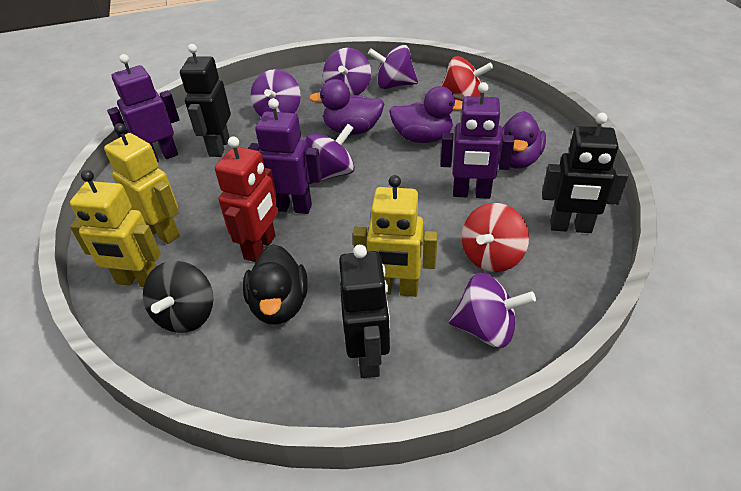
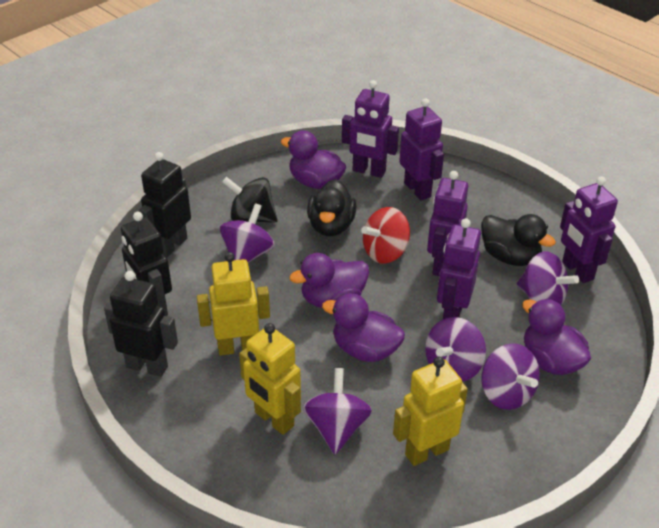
black duck: 1 -> 2
purple duck: 3 -> 4
purple robot: 3 -> 5
red robot: 1 -> 0
red spinning top: 2 -> 1

